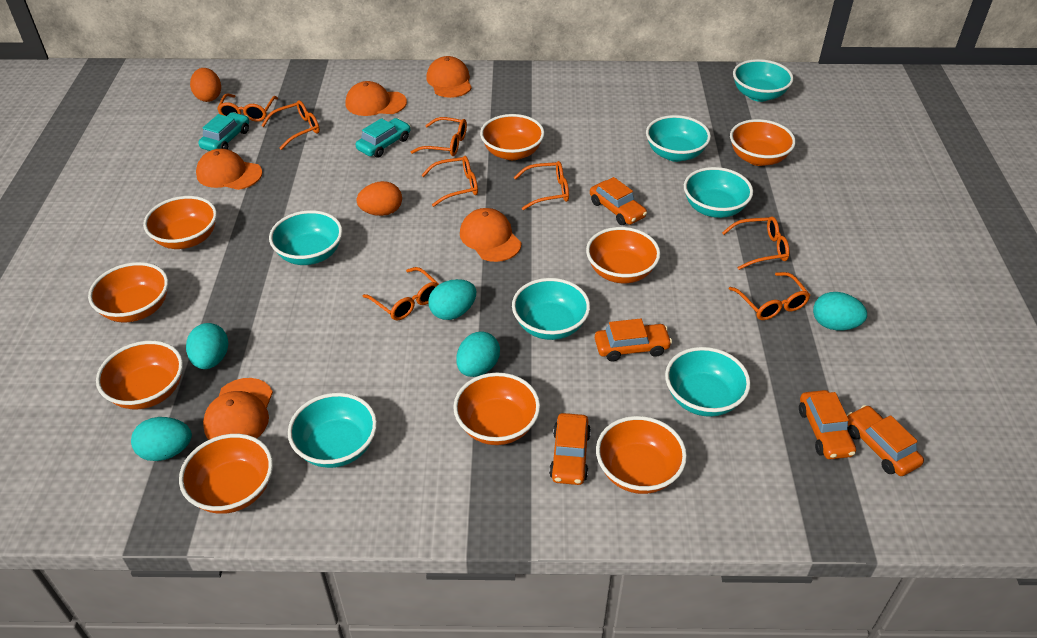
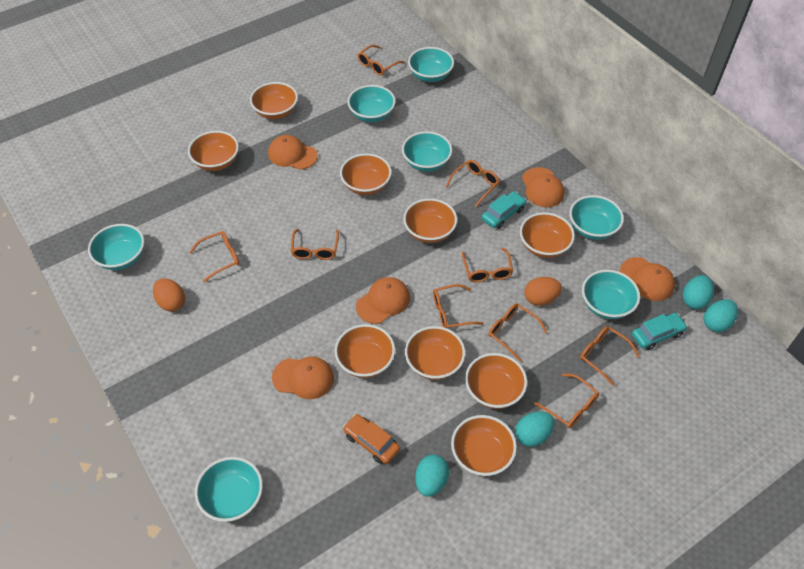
orange car: 5 -> 1
orange glasses: 8 -> 9
turquoise egg: 5 -> 4

